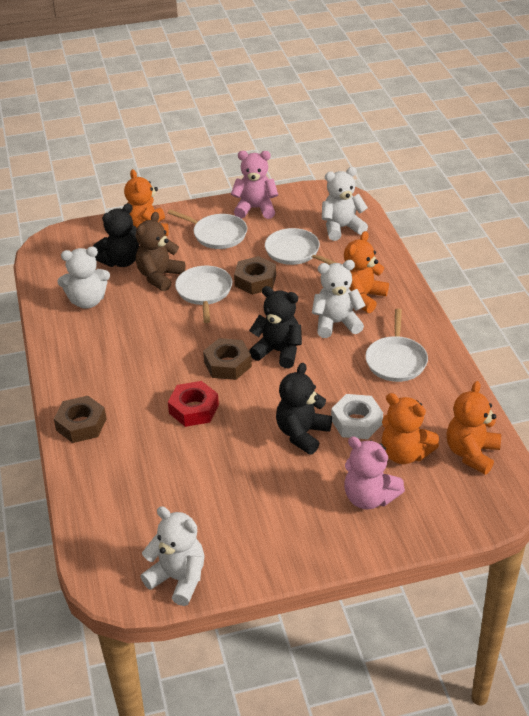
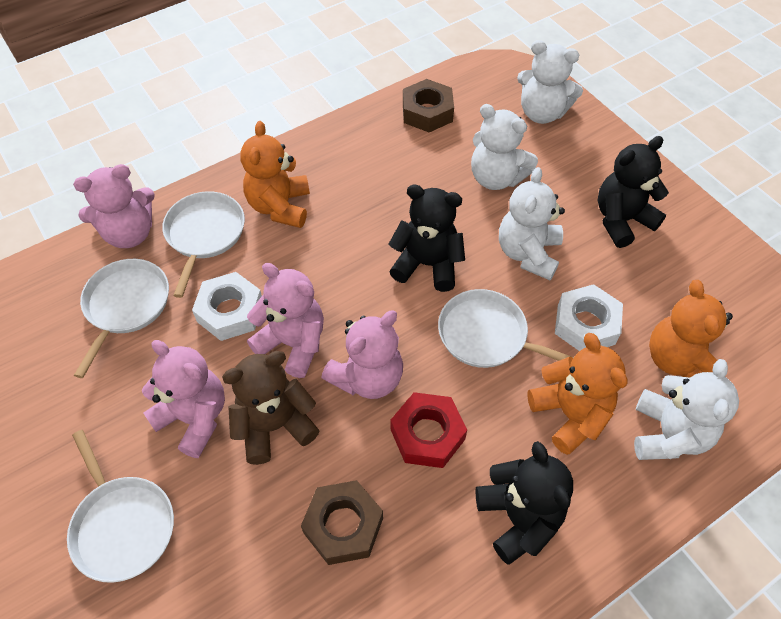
brown nut: 3 -> 2
orange teddy bear: 4 -> 3
pink teddy bear: 2 -> 4
white nut: 1 -> 2

